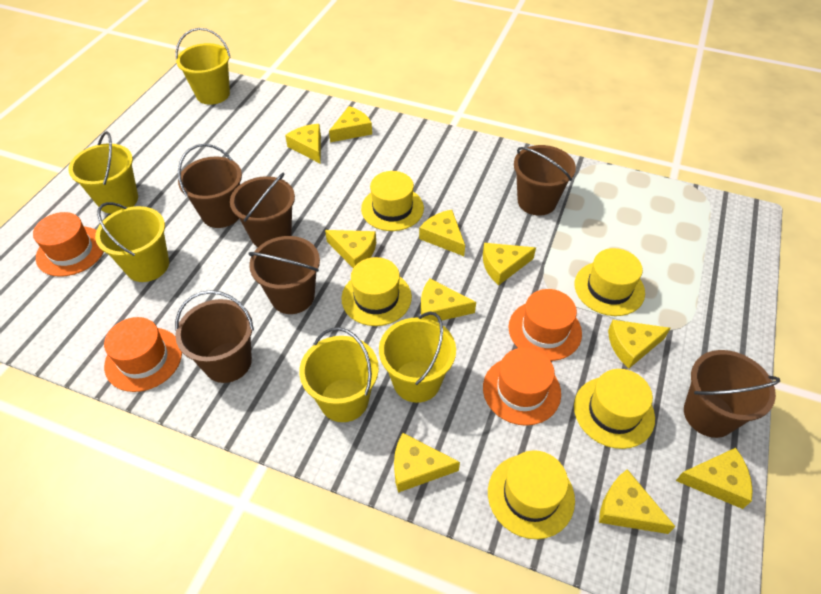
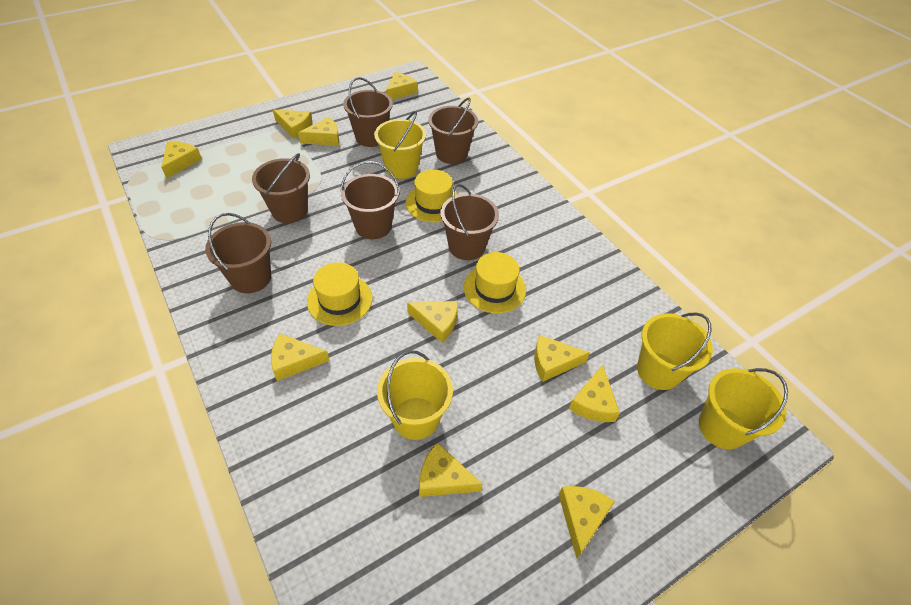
orange hat: 4 -> 0
yellow bucket: 5 -> 4
yellow hat: 5 -> 3

